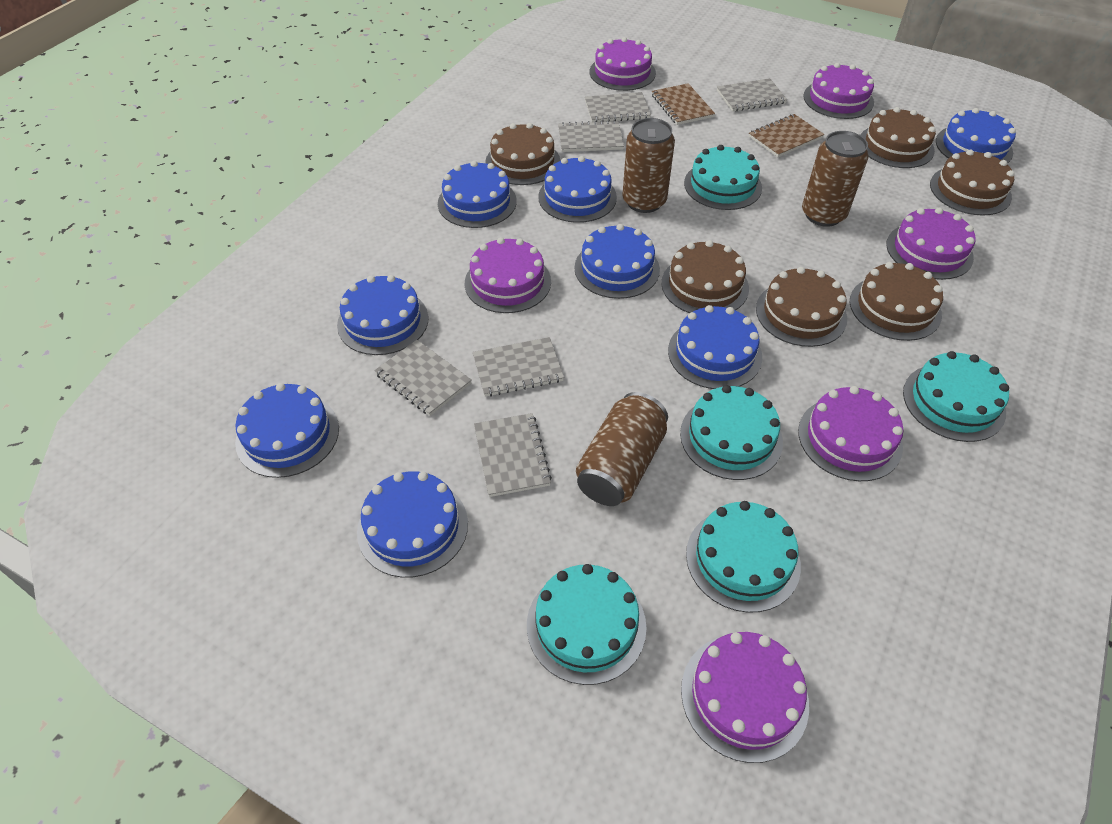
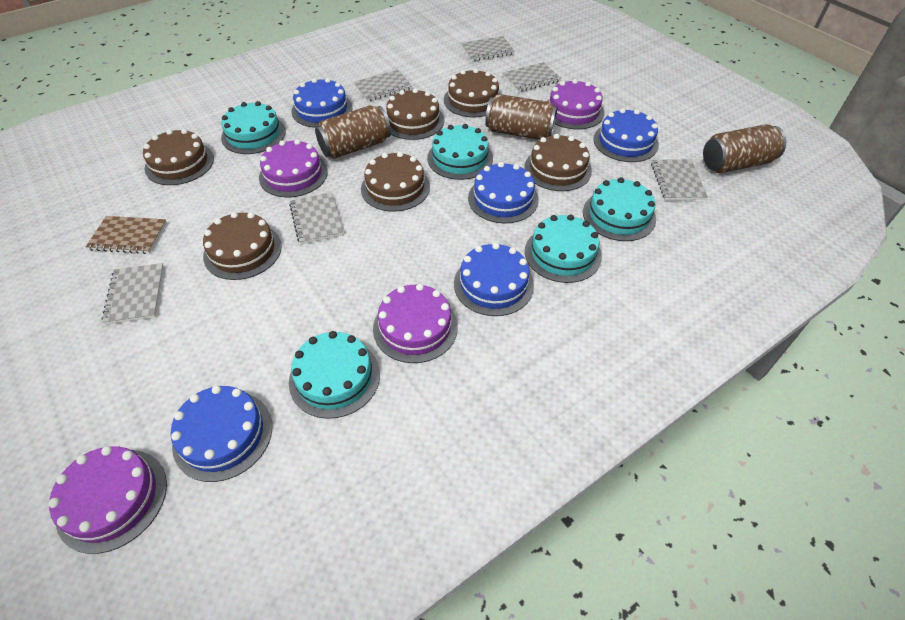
blue cake: 8 -> 5
brown notebook: 2 -> 1
purple cake: 6 -> 4

